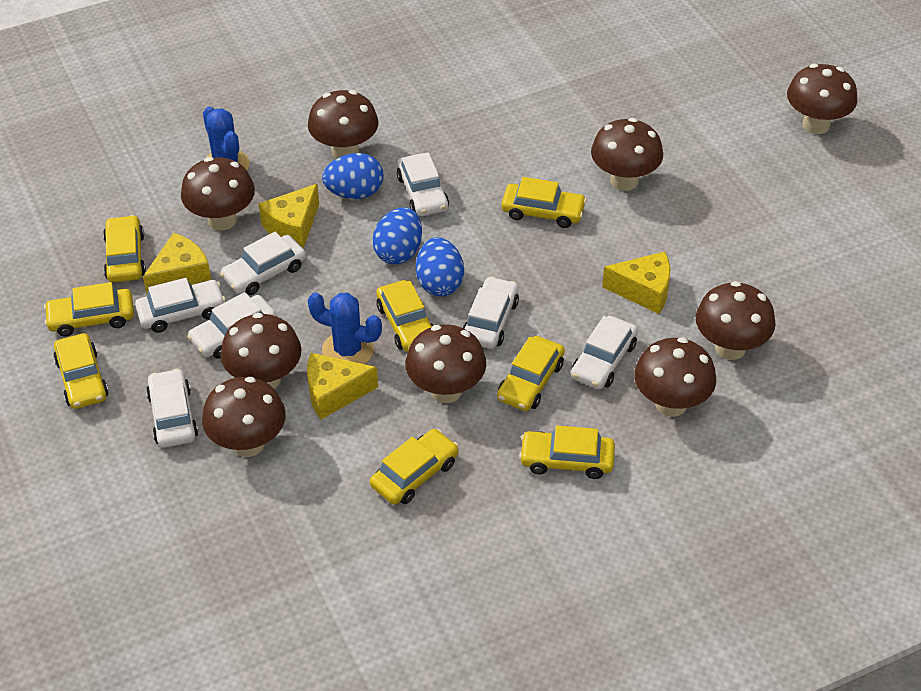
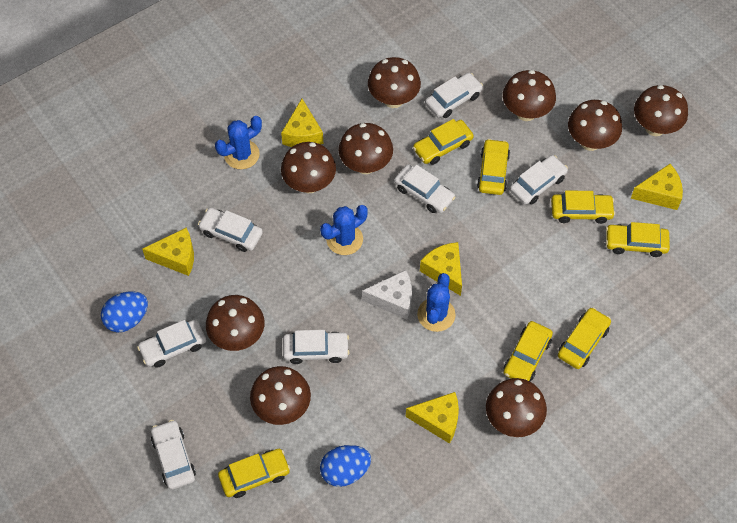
blue cactus: 2 -> 3
blue egg: 3 -> 2
white cheese: 0 -> 1
yellow car: 8 -> 7
yellow cheese: 4 -> 5

